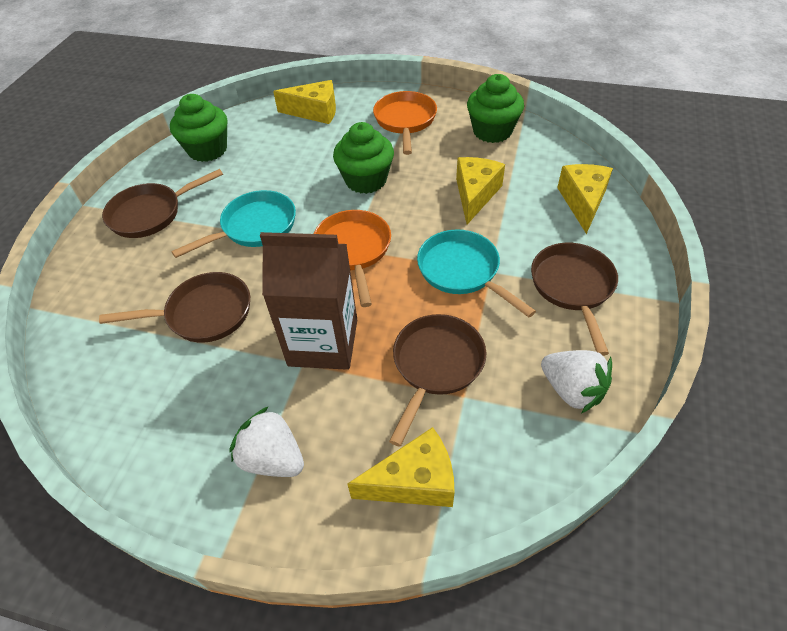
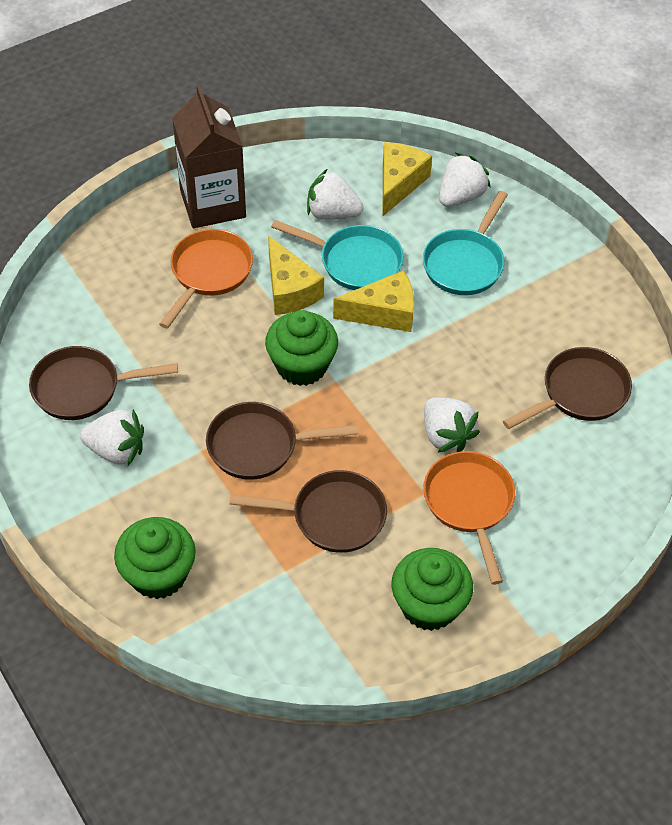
white strawberry: 2 -> 4
yellow cheese: 4 -> 3

